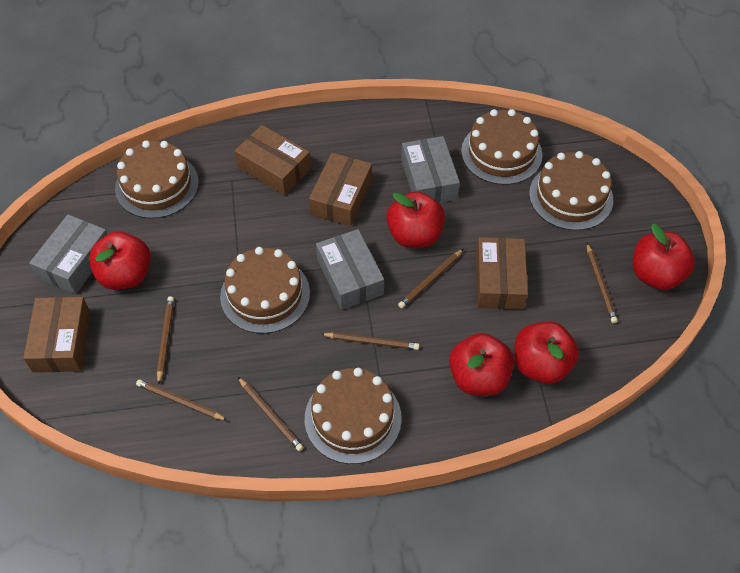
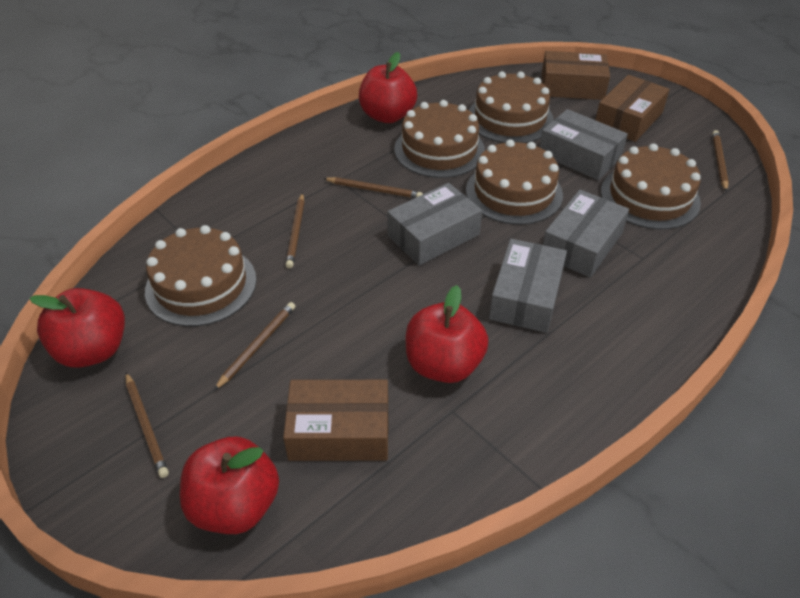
brown box: 4 -> 3
brown pencil: 6 -> 5
grey box: 3 -> 4
red apple: 5 -> 4

